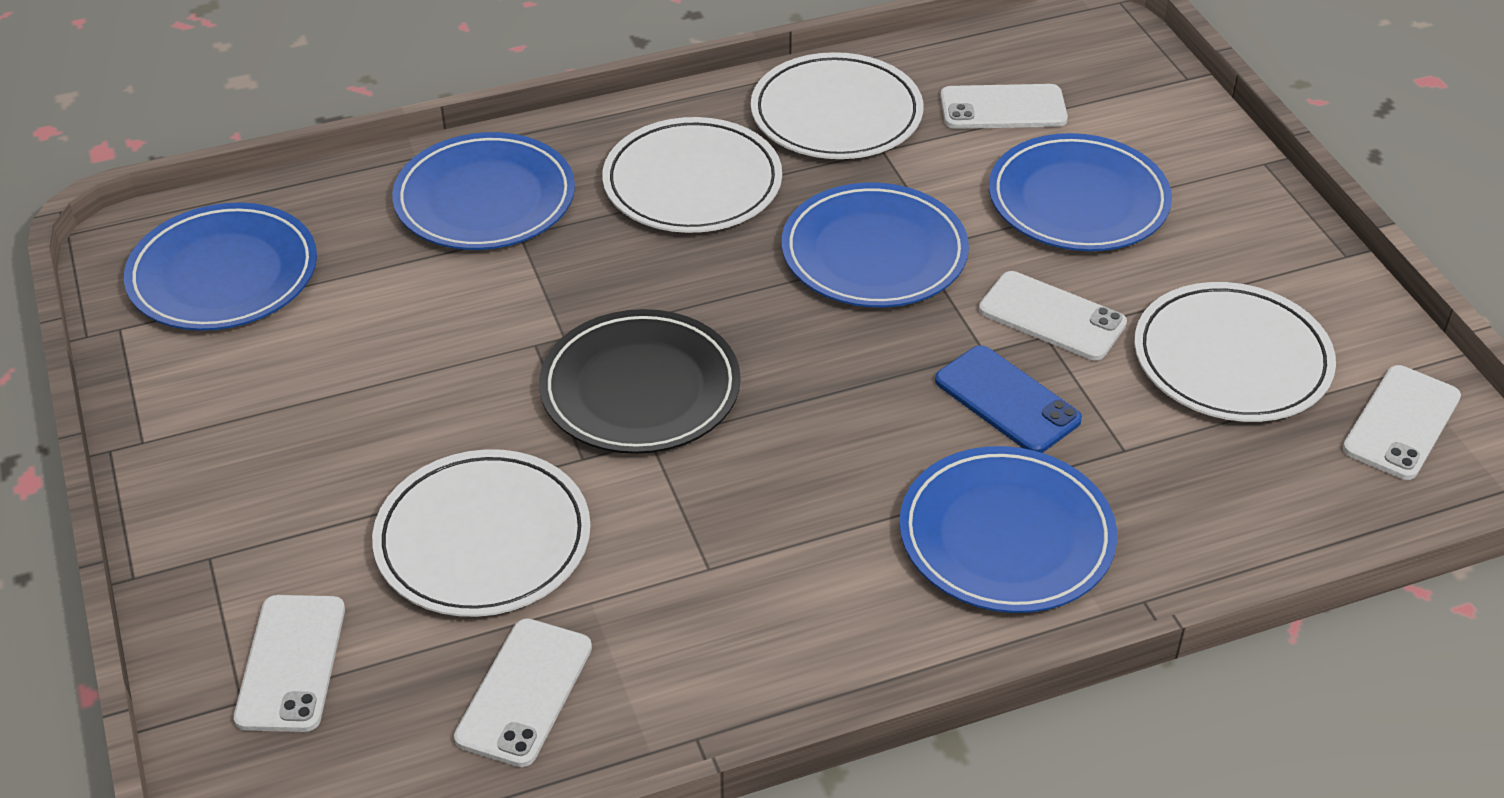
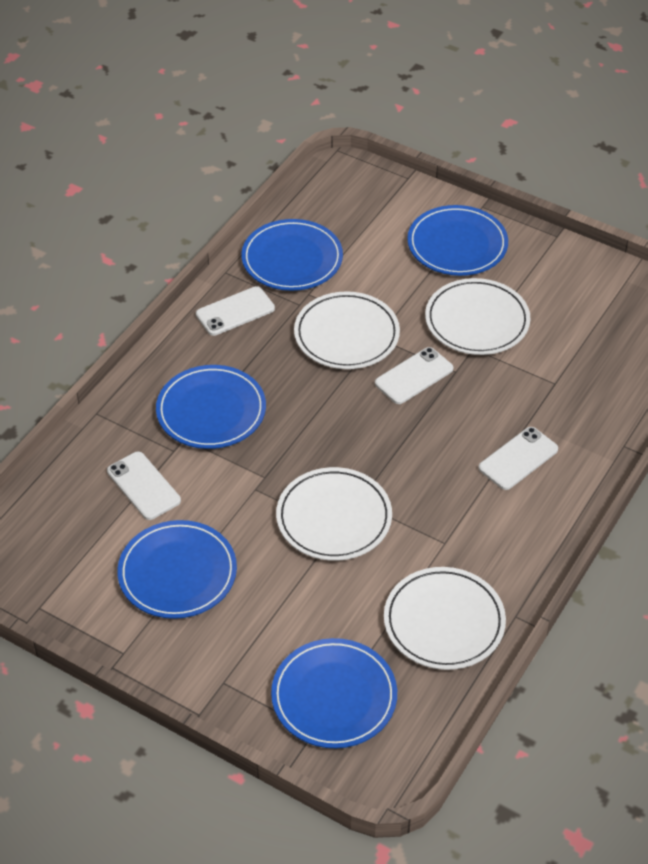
black plate: 1 -> 0
blue phone: 1 -> 0
white phone: 5 -> 4

